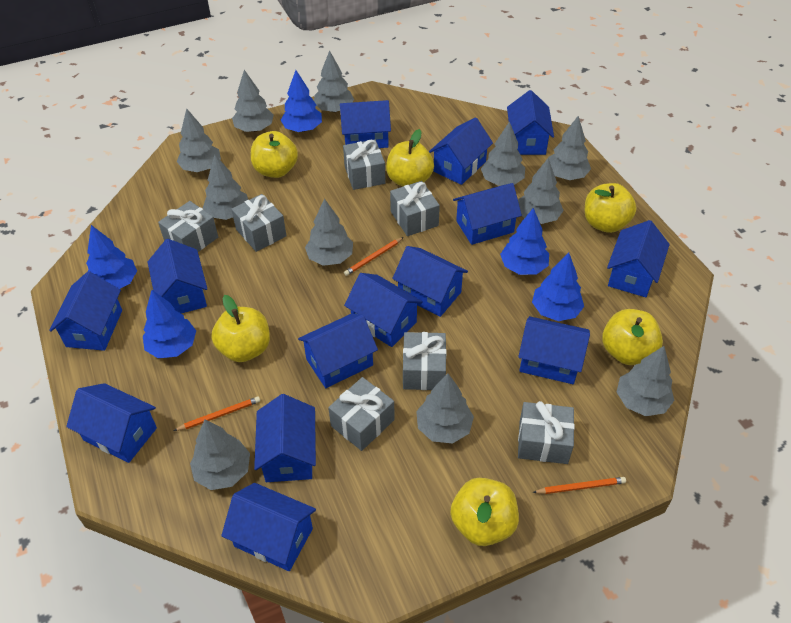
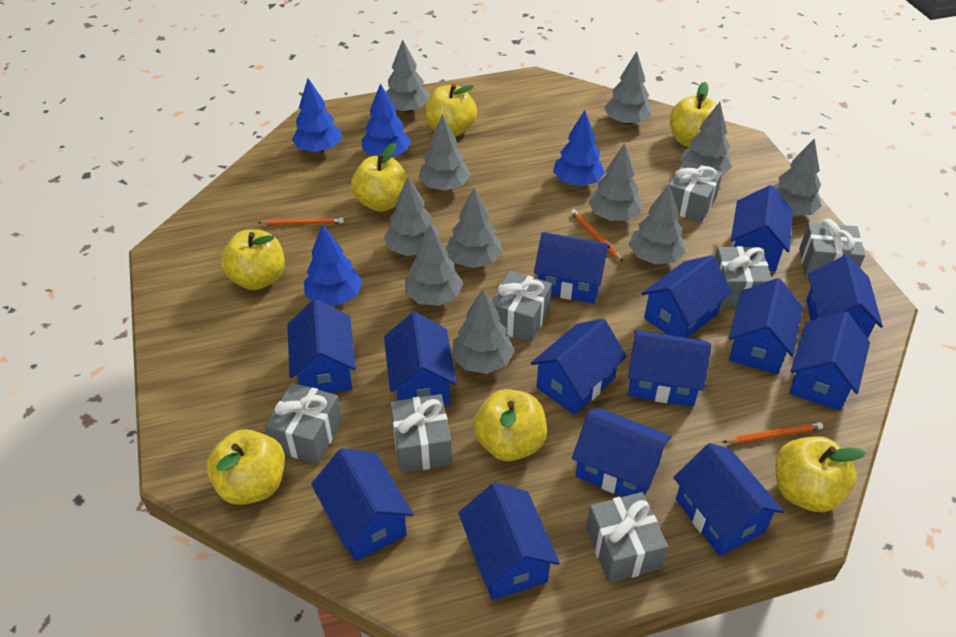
blue tree: 5 -> 4
yellow apple: 6 -> 7

